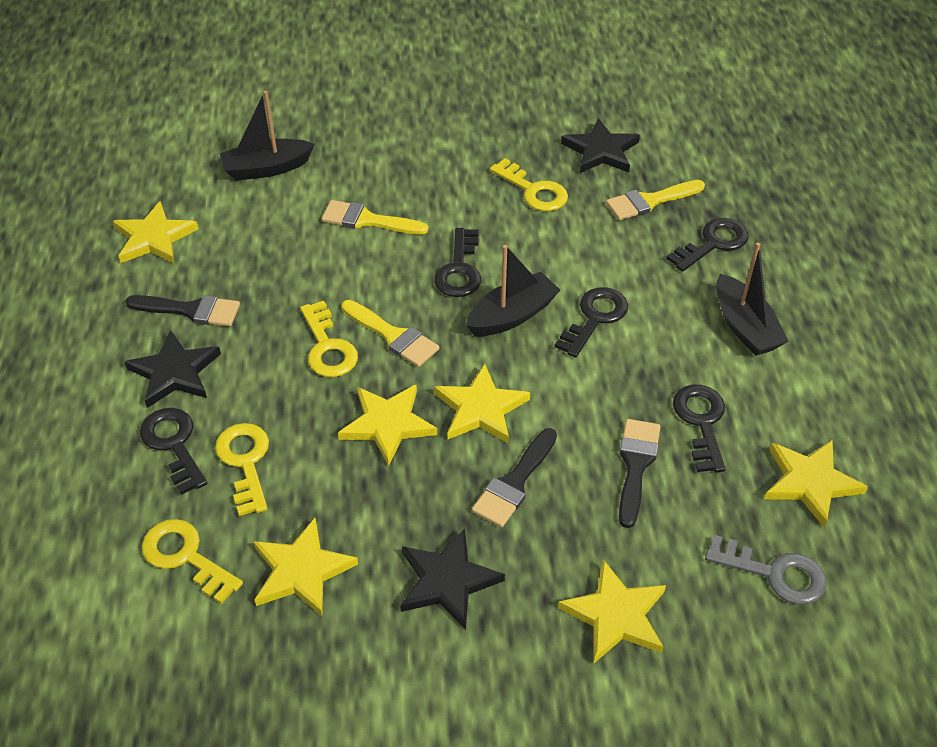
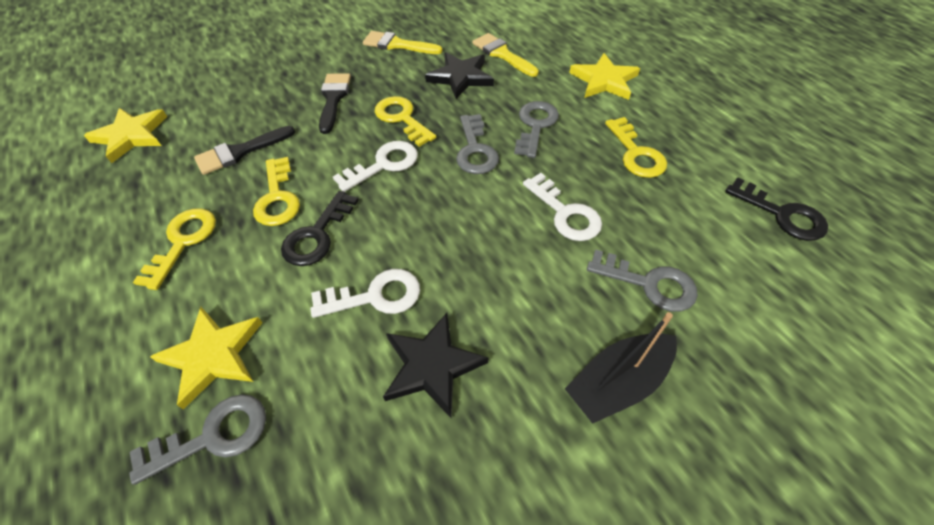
black boat: 3 -> 1
black brush: 3 -> 2
black key: 5 -> 2
black star: 3 -> 2
grey key: 1 -> 4
white key: 0 -> 3
yellow brush: 3 -> 2
yellow star: 6 -> 3

